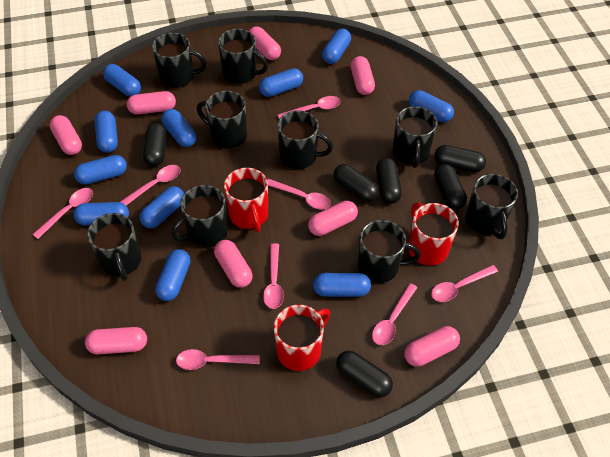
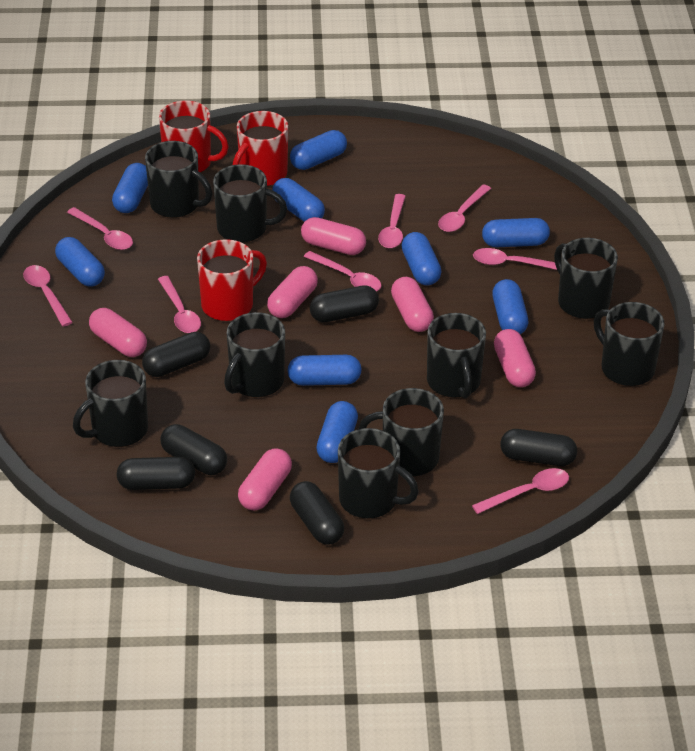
blue capsule: 11 -> 9
pink capsule: 8 -> 6

